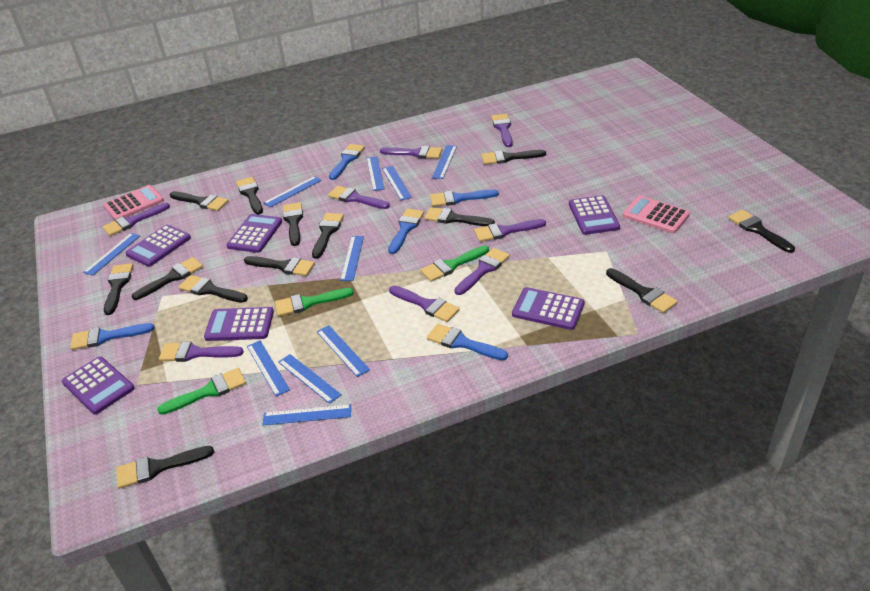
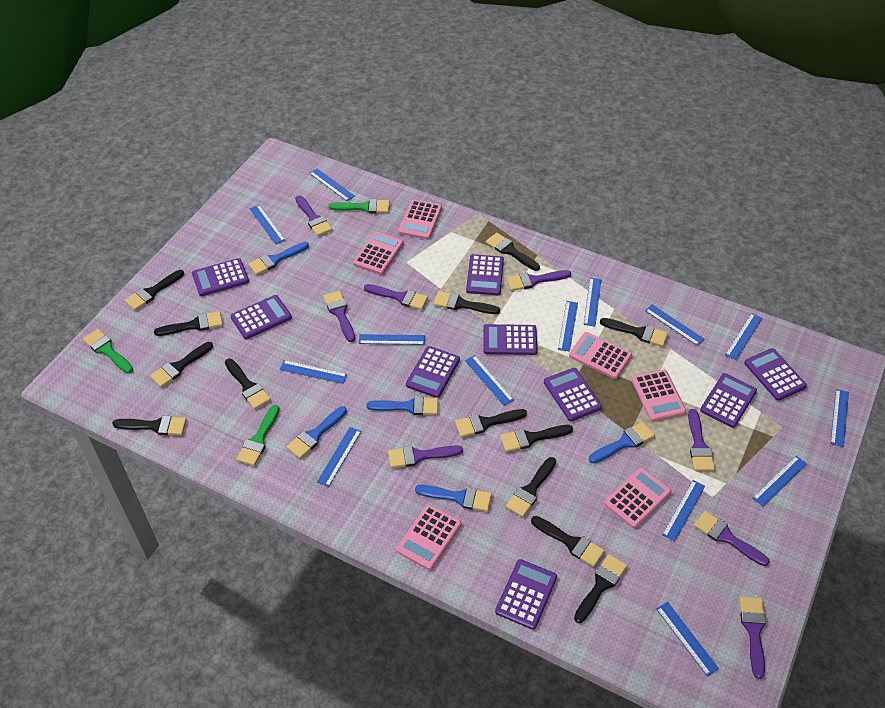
blue ruler: 10 -> 14
pink calculator: 2 -> 6
purple calculator: 6 -> 9

